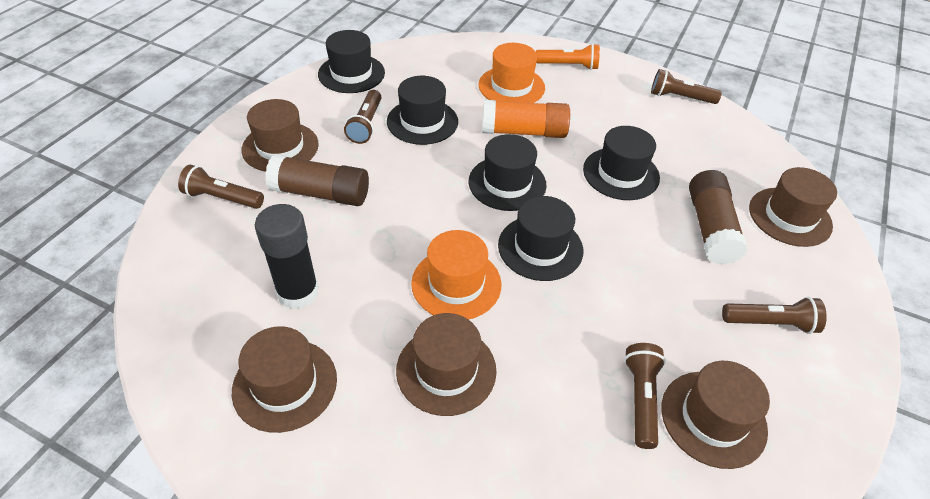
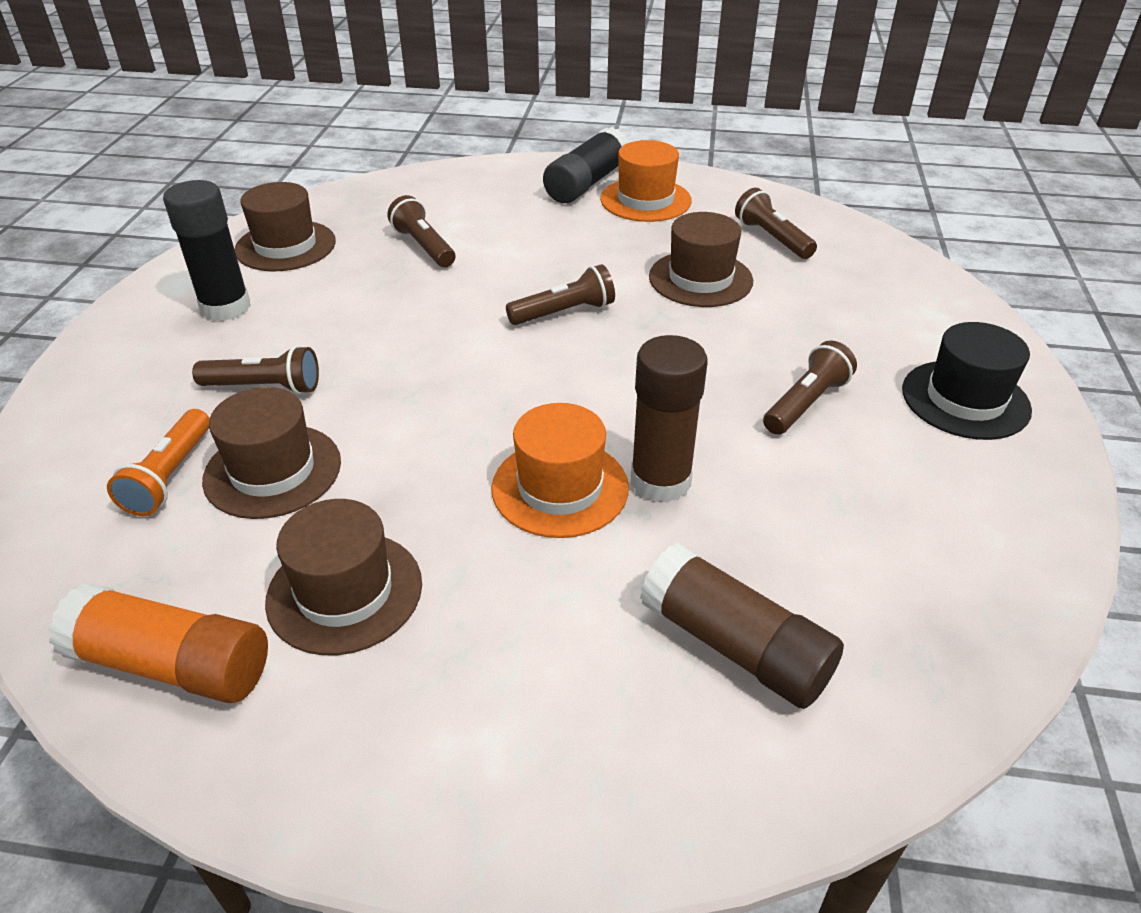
black glue stick: 1 -> 2
black hat: 5 -> 1
brown hat: 5 -> 4

